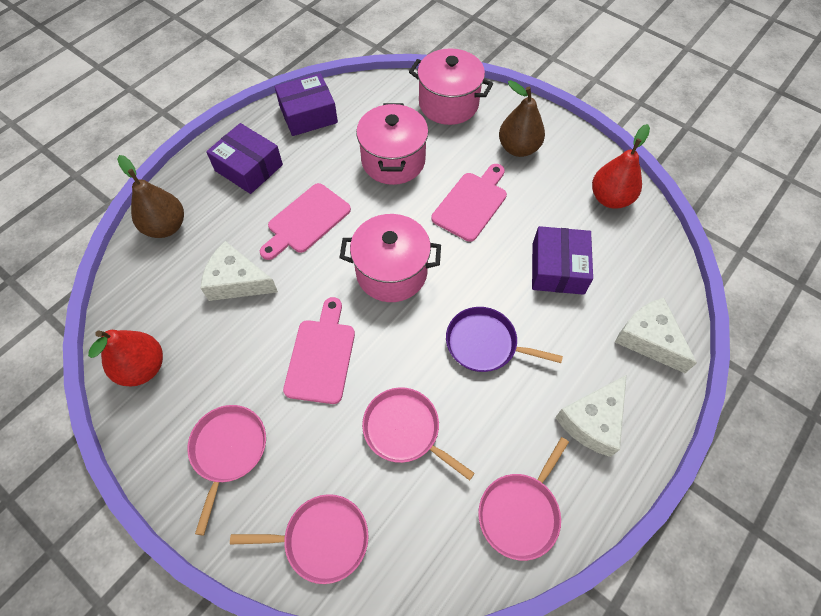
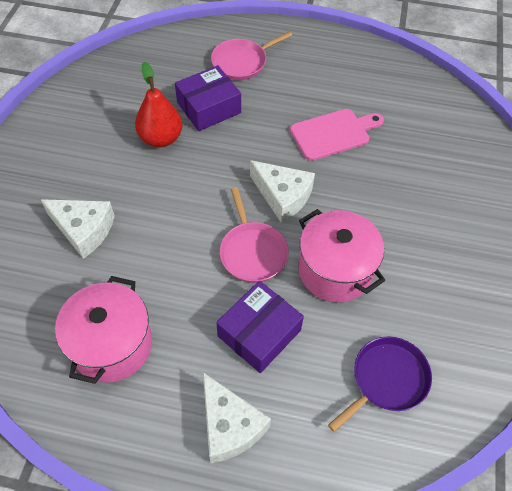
brown pear: 2 -> 0
pink cutting board: 3 -> 1
pink pan: 4 -> 2
pink pot: 3 -> 2
purple box: 3 -> 2
red pear: 2 -> 1

